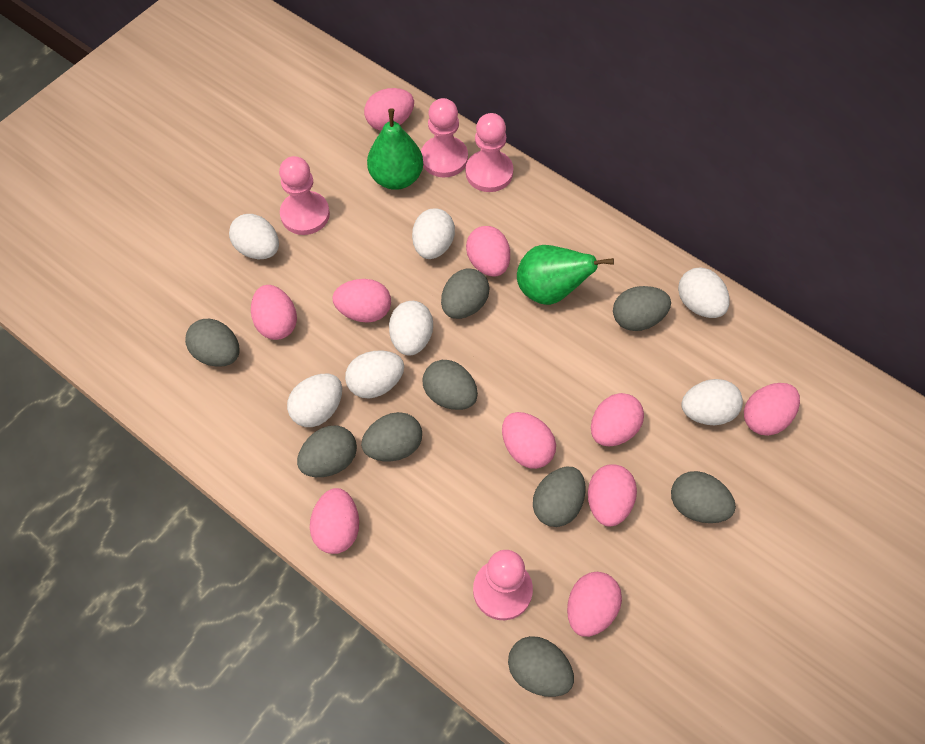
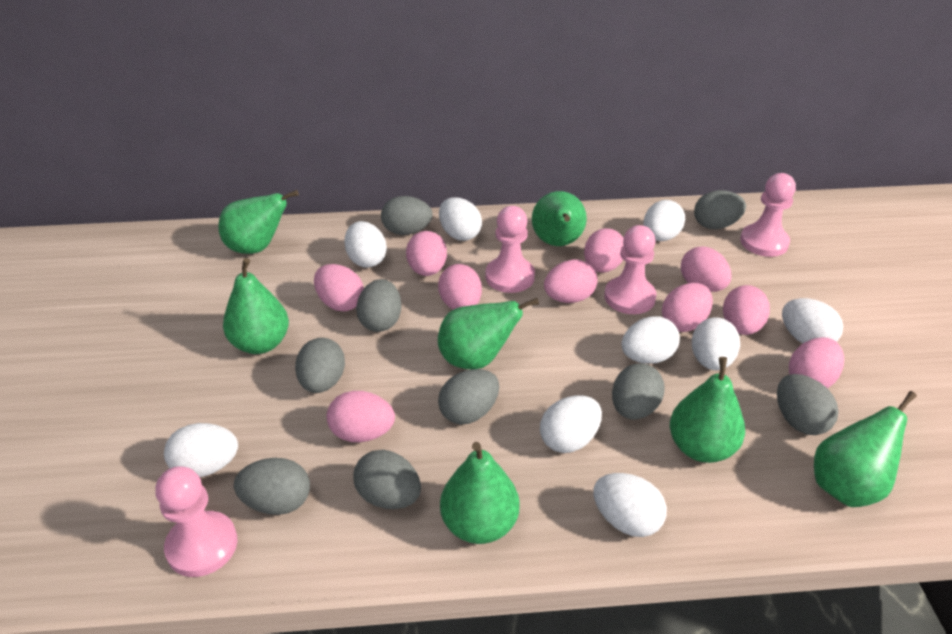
green pear: 2 -> 7
white egg: 7 -> 9

